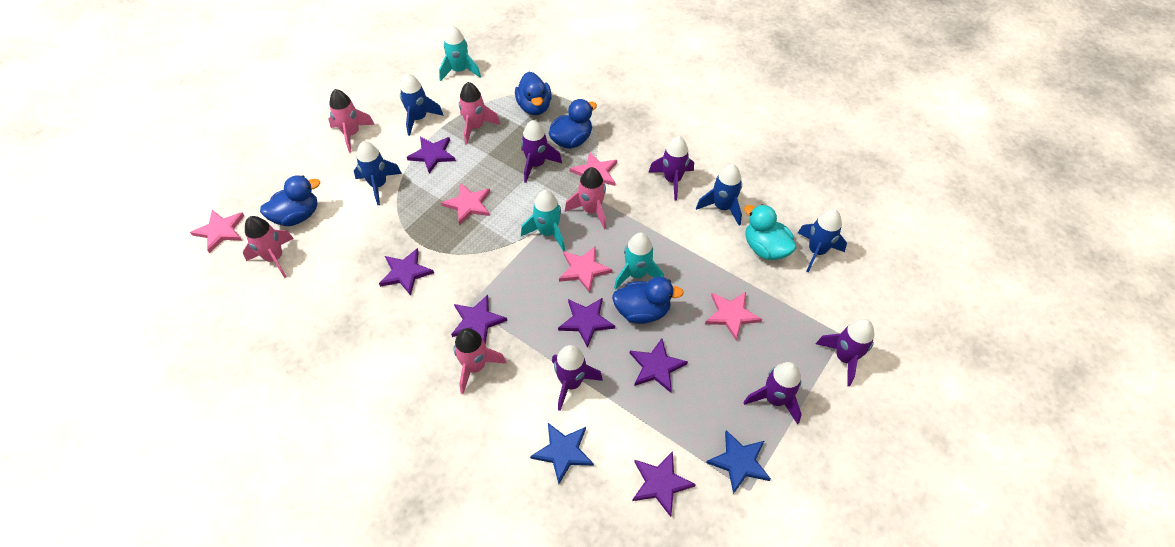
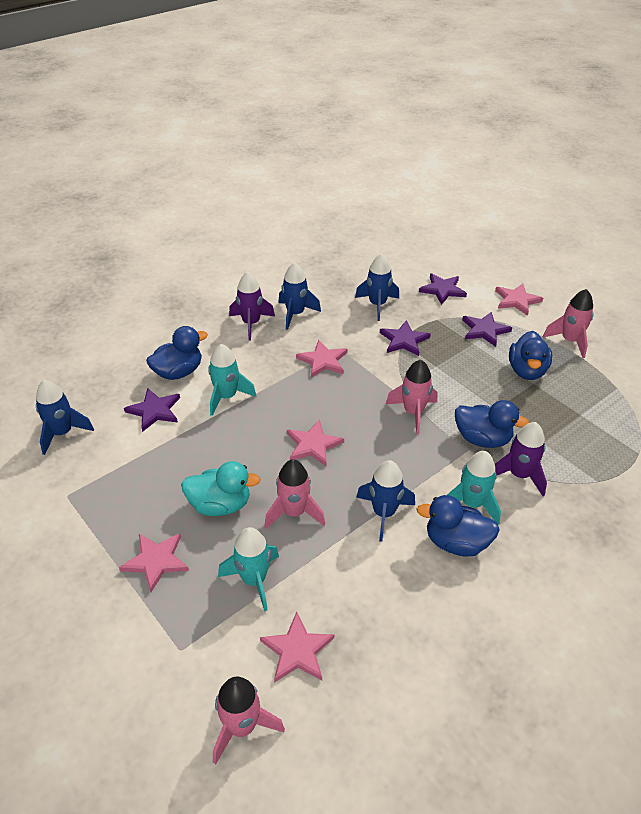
blue star: 2 -> 0
pink rocket: 5 -> 4
purple rocket: 5 -> 2
purple star: 6 -> 4

